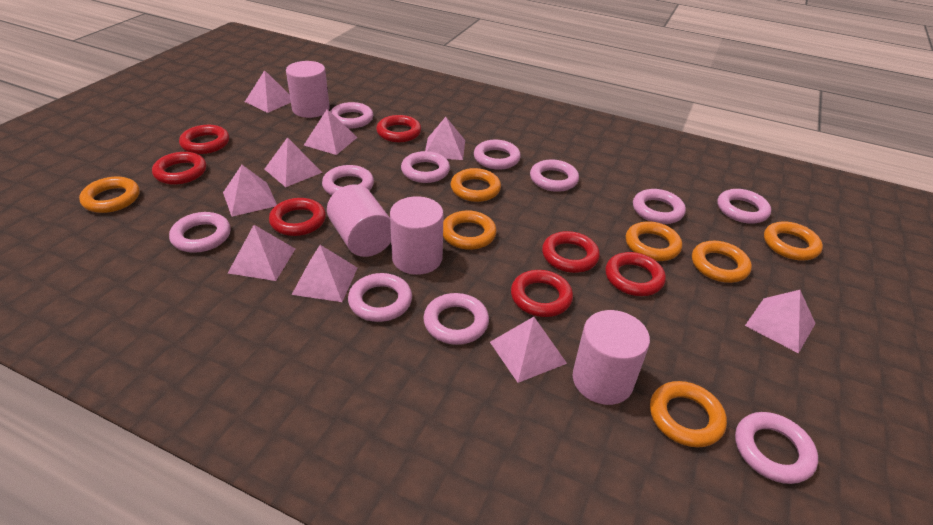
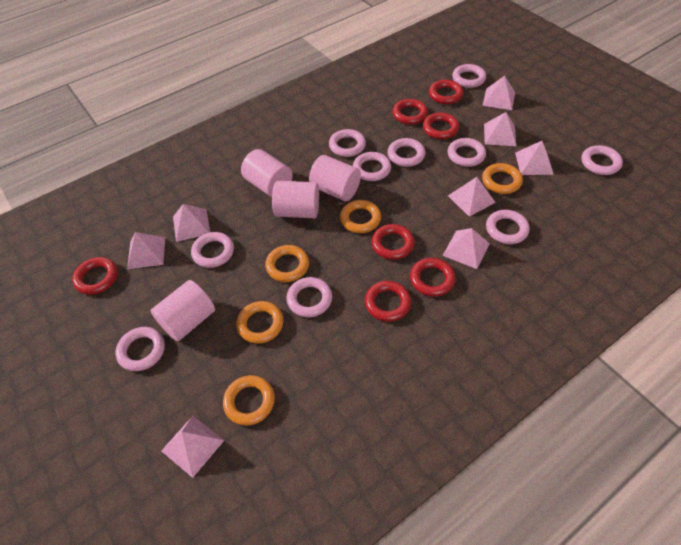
orange ring: 7 -> 5
pink pyramid: 9 -> 8
pink ring: 11 -> 10

